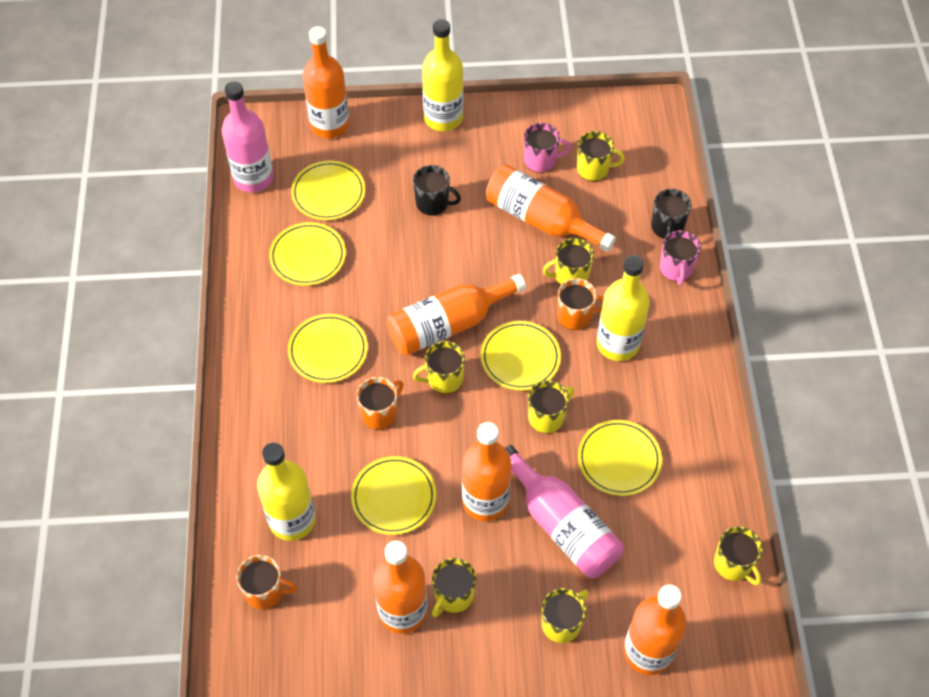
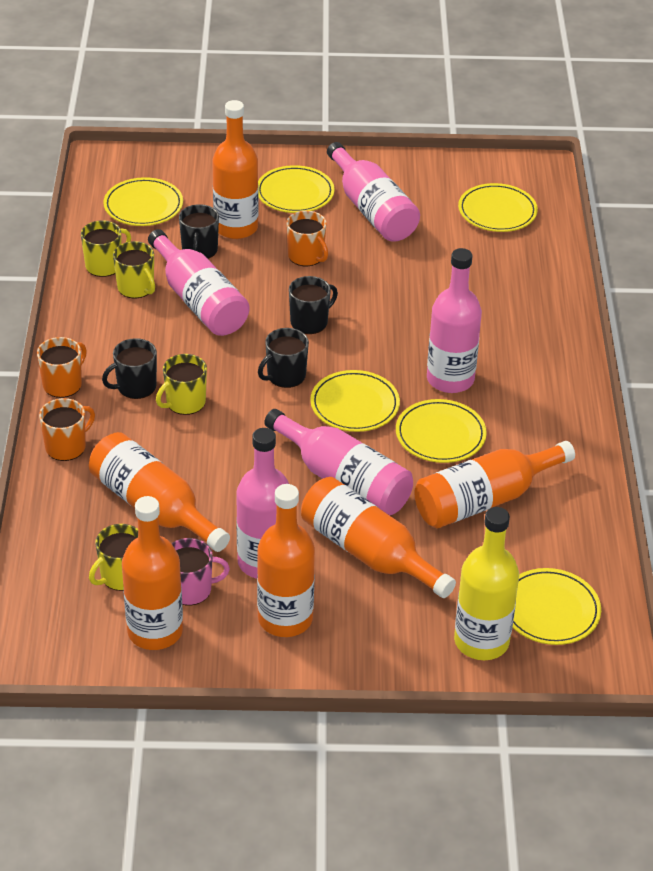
black mug: 2 -> 4
pink bottle: 2 -> 5
pink mug: 2 -> 1
yellow bottle: 3 -> 1
yellow mug: 7 -> 4

